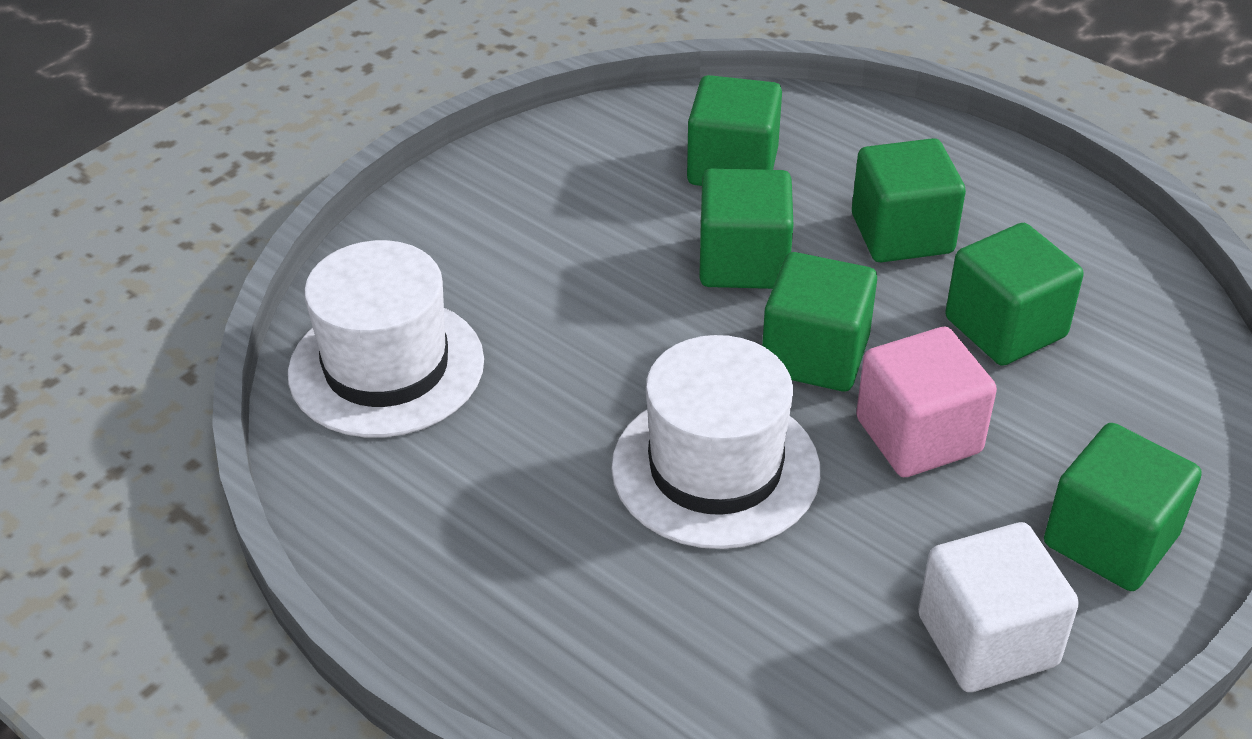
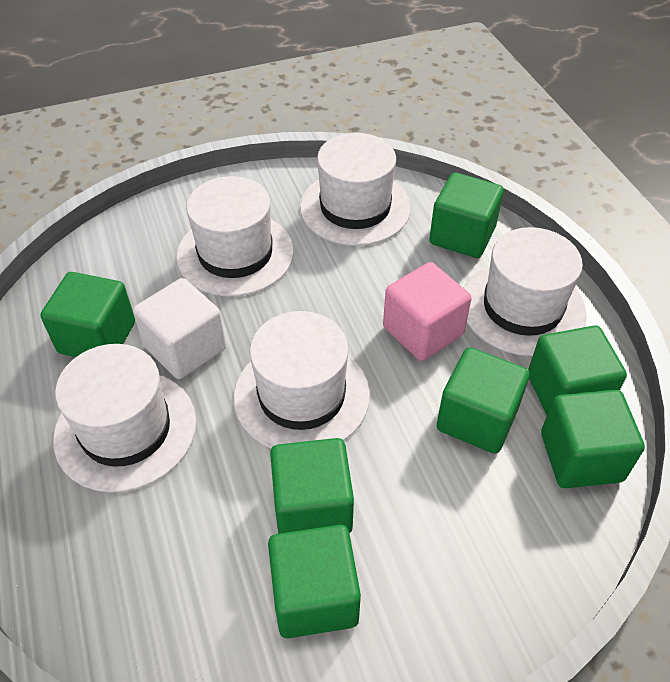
green cube: 6 -> 7
white hat: 2 -> 5

